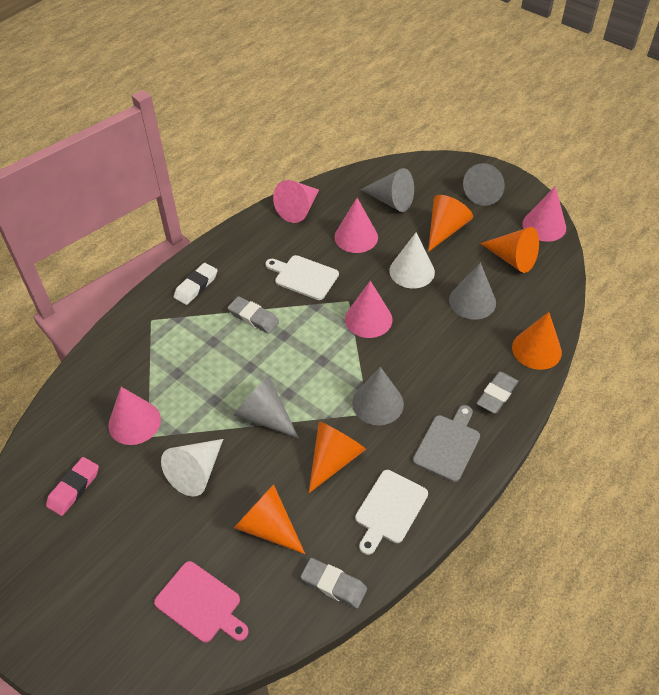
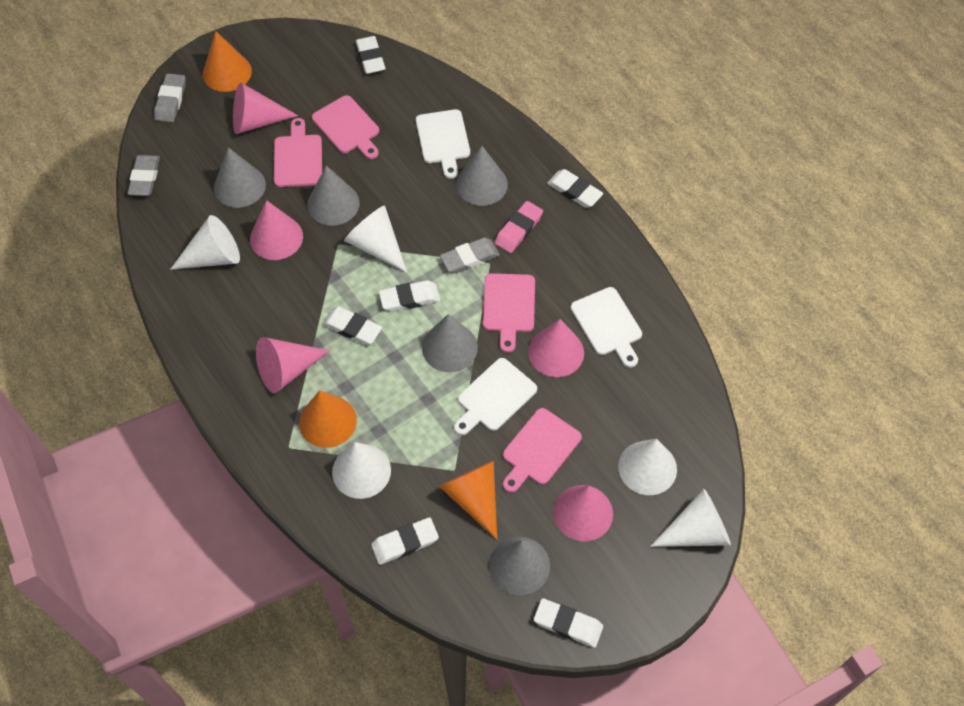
grey cutting board: 1 -> 0
orange cone: 5 -> 3
pink cutting board: 1 -> 4
white cone: 2 -> 5
white cutting board: 2 -> 3
white eraser: 1 -> 6

